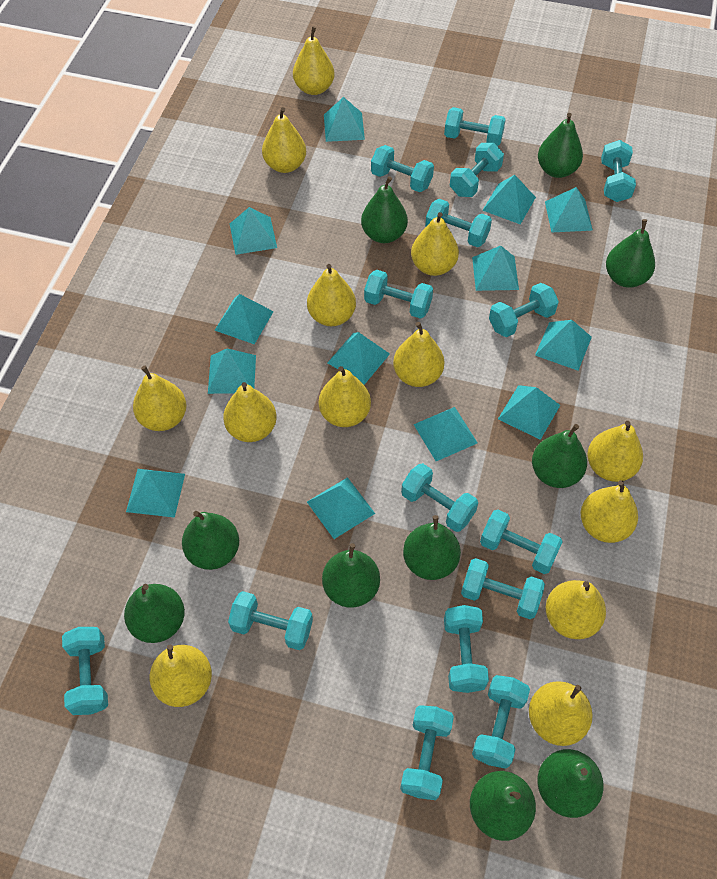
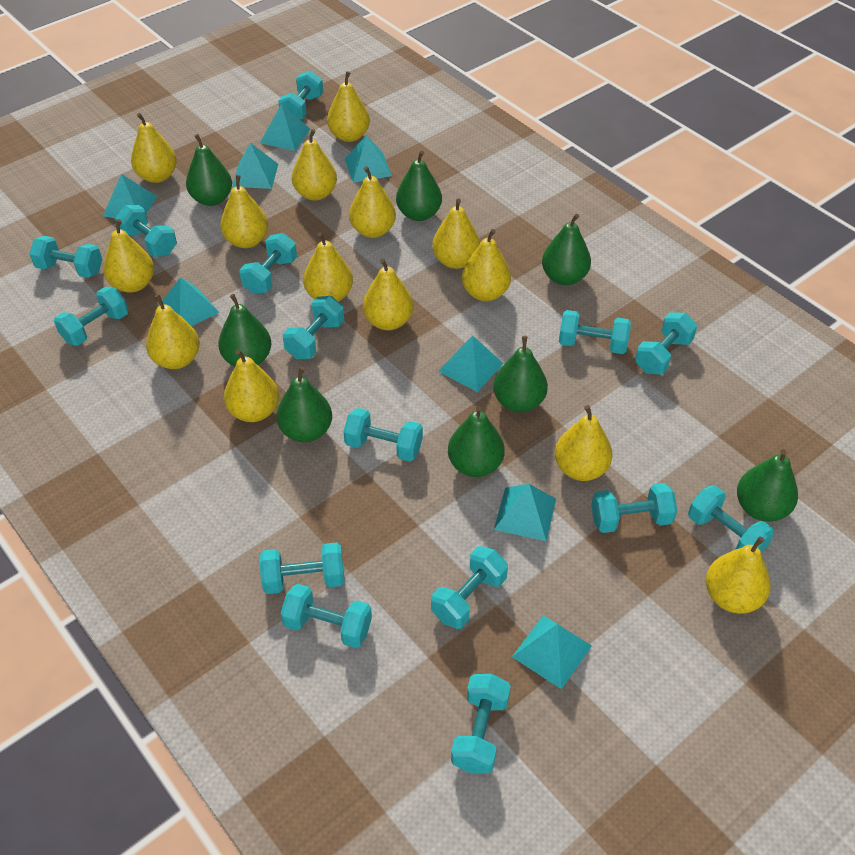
green pear: 10 -> 8
turquoise pyramid: 13 -> 8
yellow pear: 13 -> 14

